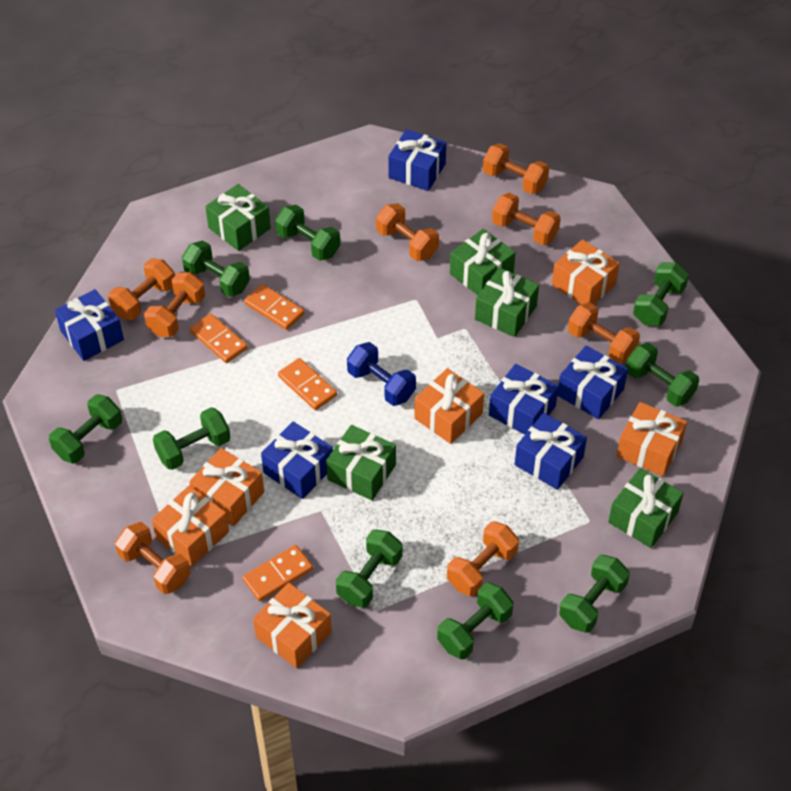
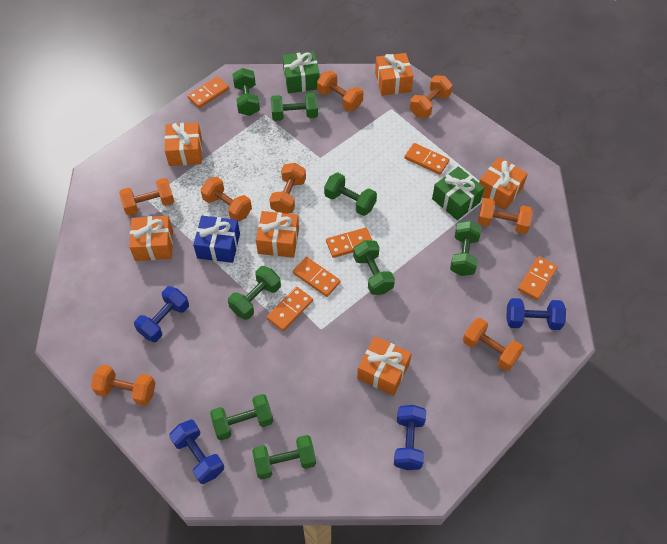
blue dumbbell: 1 -> 4
blue gift: 6 -> 1
green dumbbell: 9 -> 8
green gift: 5 -> 2
orange domino: 4 -> 6

